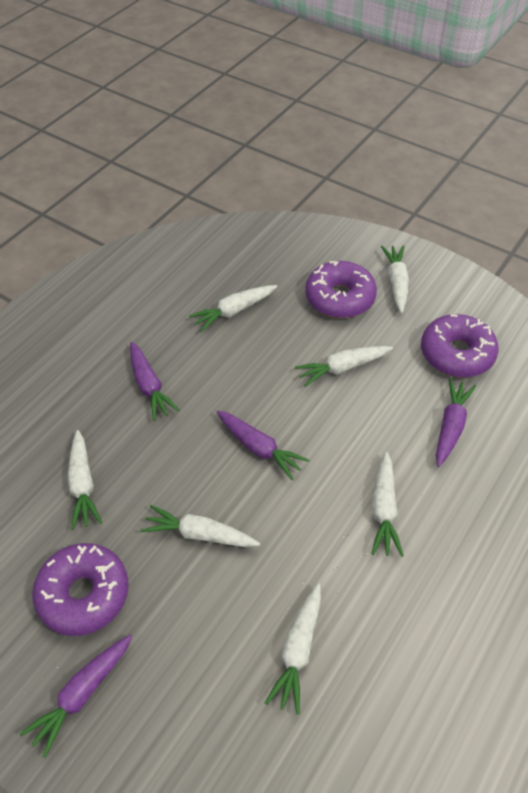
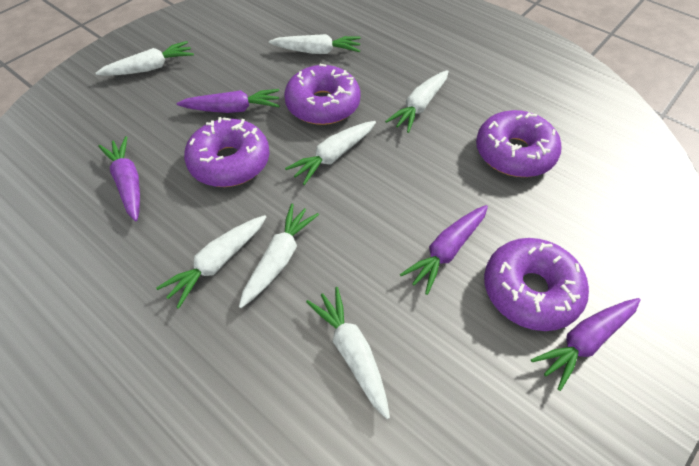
purple donut: 3 -> 4

